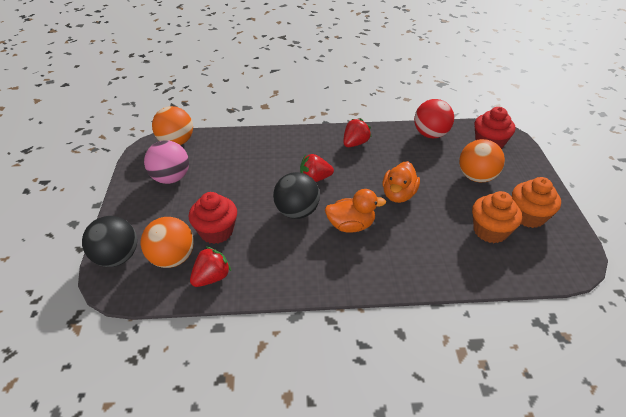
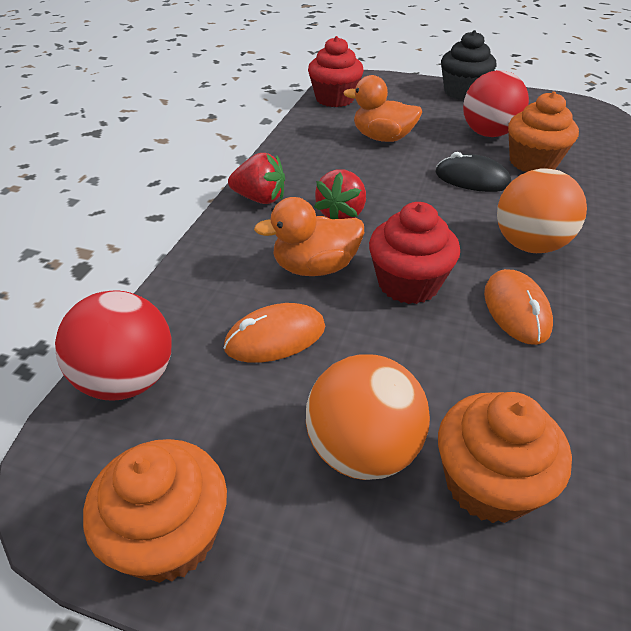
black ball: 2 -> 0
black cupcake: 0 -> 1
black mouse: 0 -> 1
orange ball: 3 -> 2
orange cupcake: 2 -> 3
orange mouse: 0 -> 2
pink ball: 1 -> 0
red ball: 1 -> 2
red strawberry: 3 -> 2

